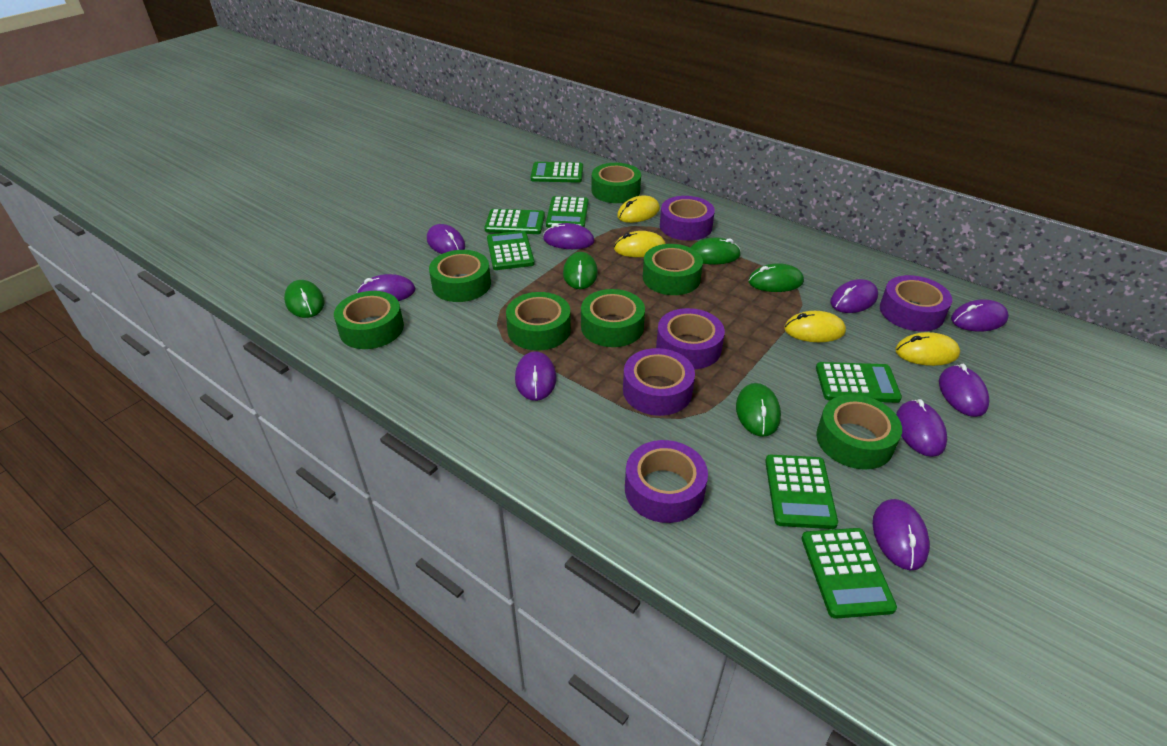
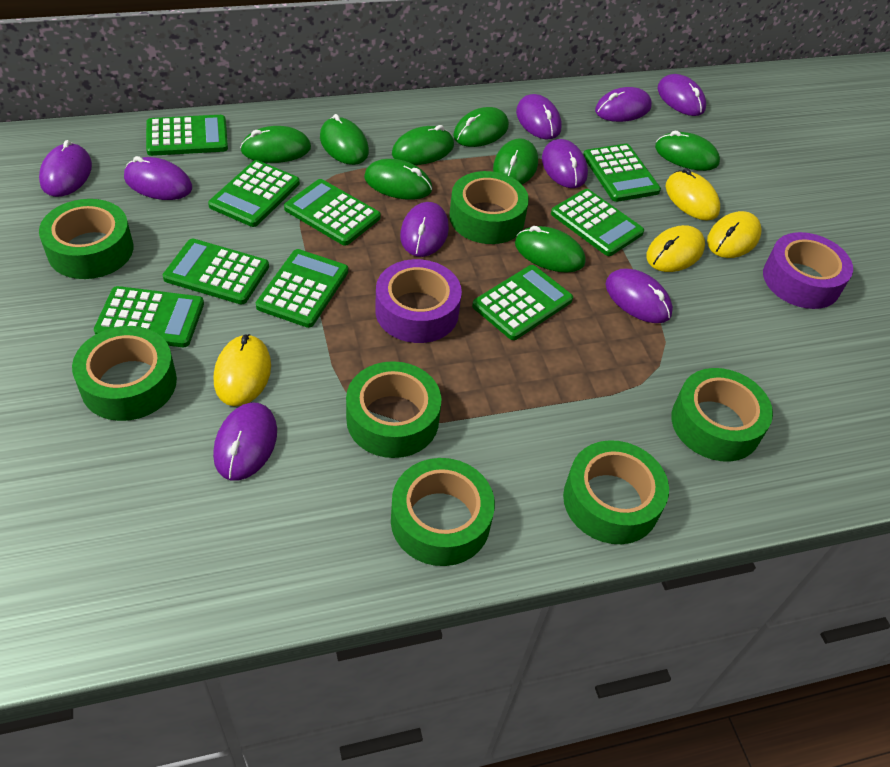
green calculator: 7 -> 9
green mouse: 5 -> 8
purple tape: 5 -> 2

